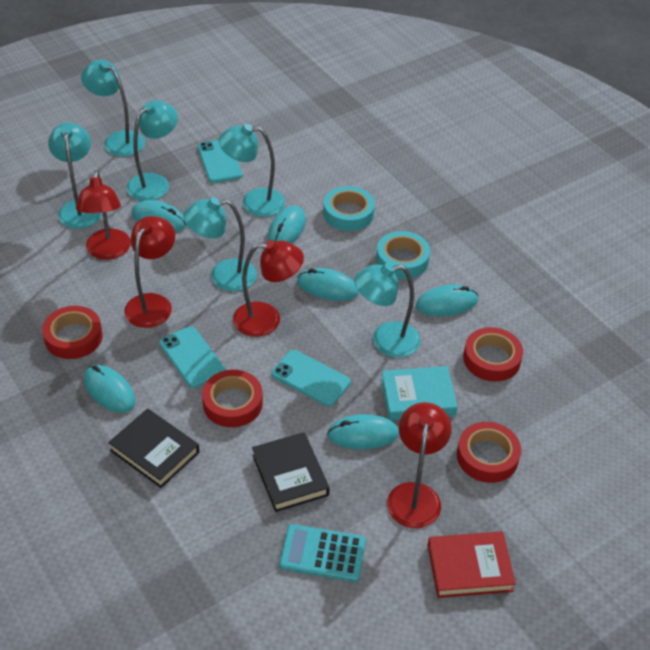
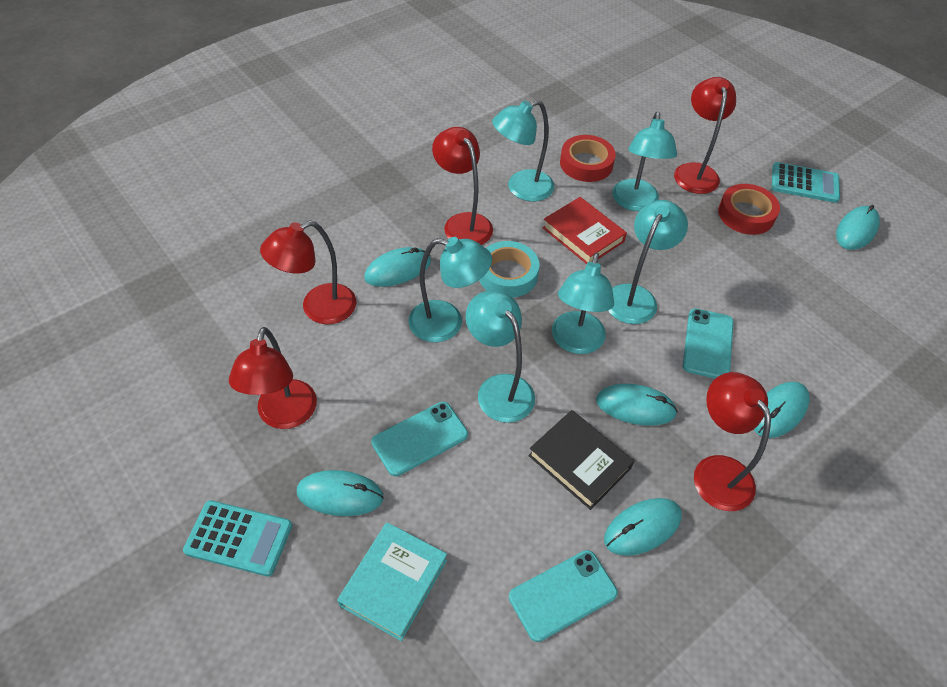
black book: 2 -> 1
red lamp: 4 -> 5
red tape: 4 -> 2
turquoise calculator: 1 -> 2
turquoise tape: 2 -> 1

